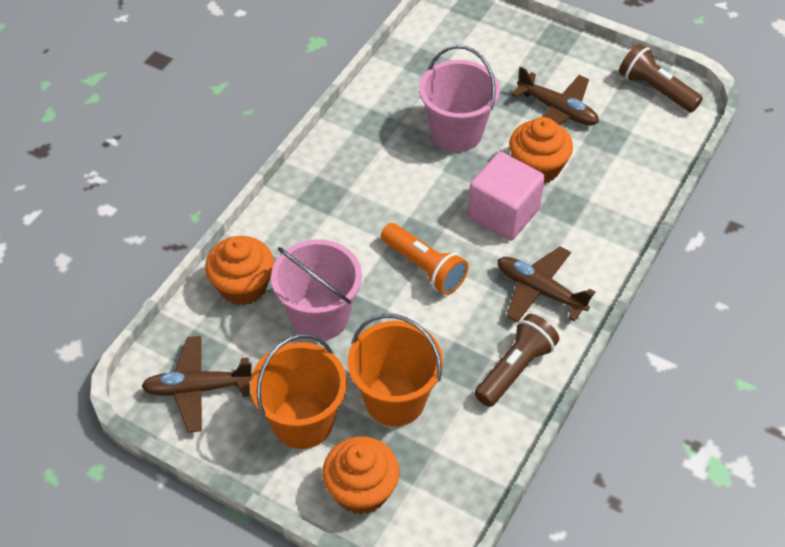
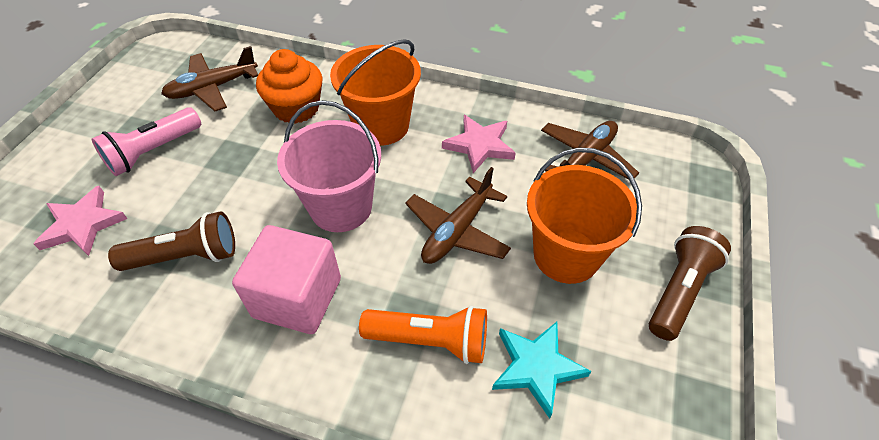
orange cupcake: 3 -> 1
pink bucket: 2 -> 1
pink flashlight: 0 -> 1
pink star: 0 -> 2
turquoise star: 0 -> 1

